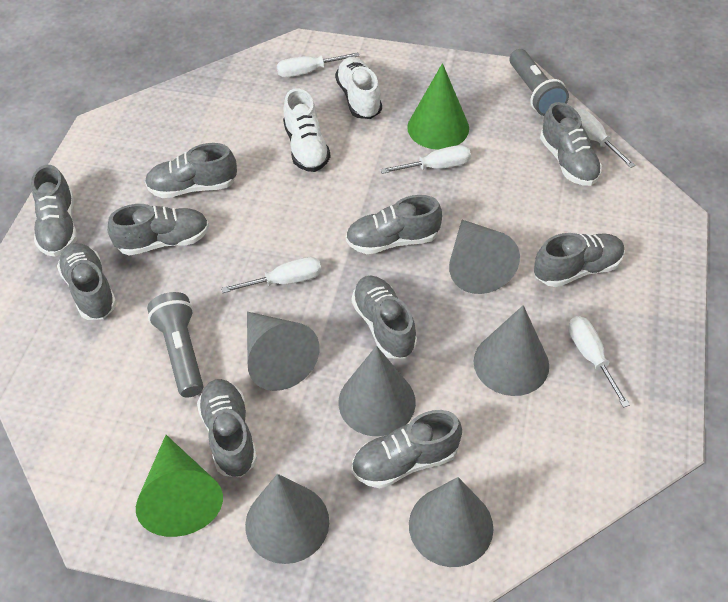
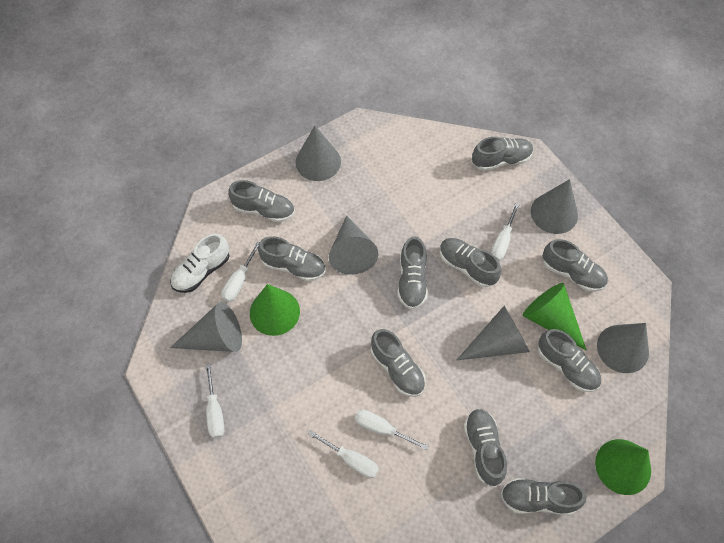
green cone: 2 -> 3
grey flashlight: 2 -> 0
white shoe: 2 -> 1

